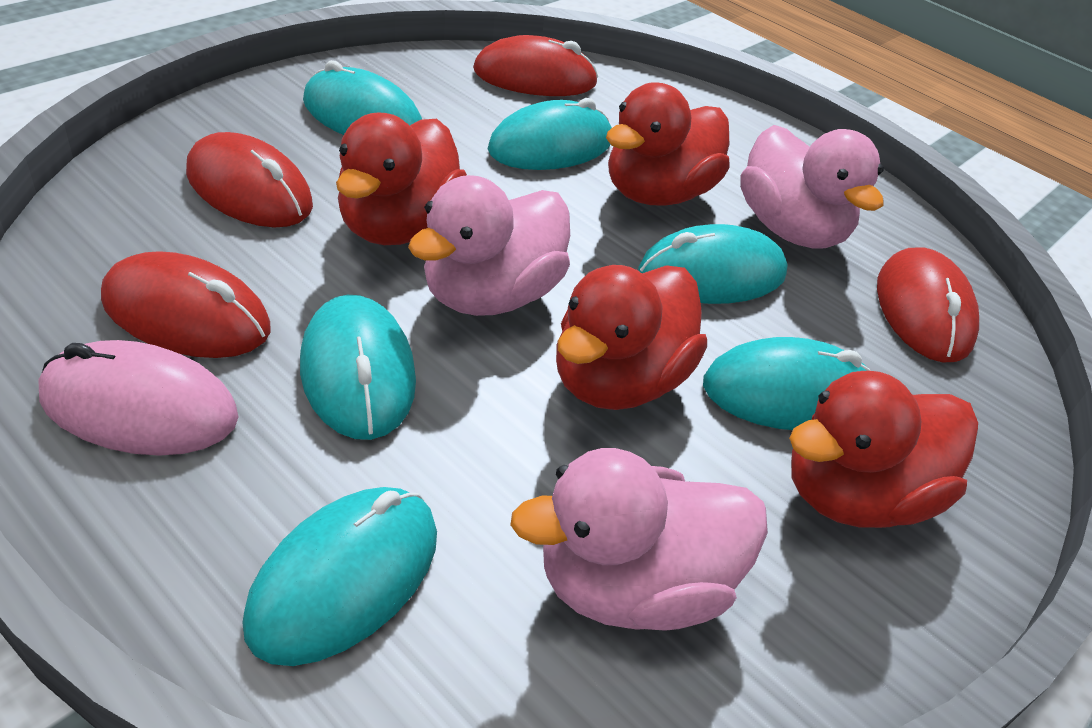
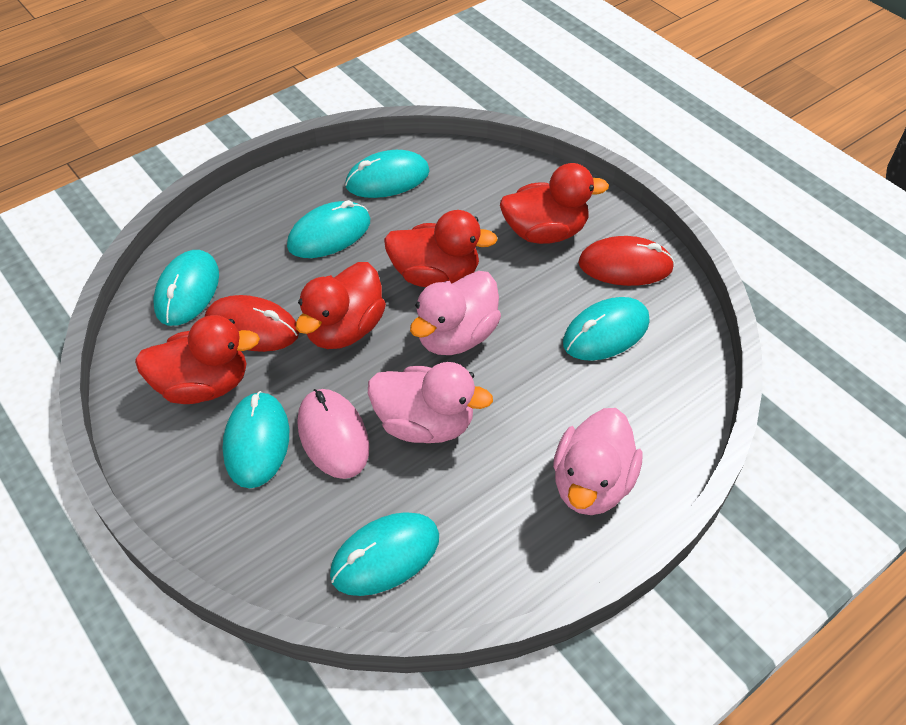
red mouse: 4 -> 2

